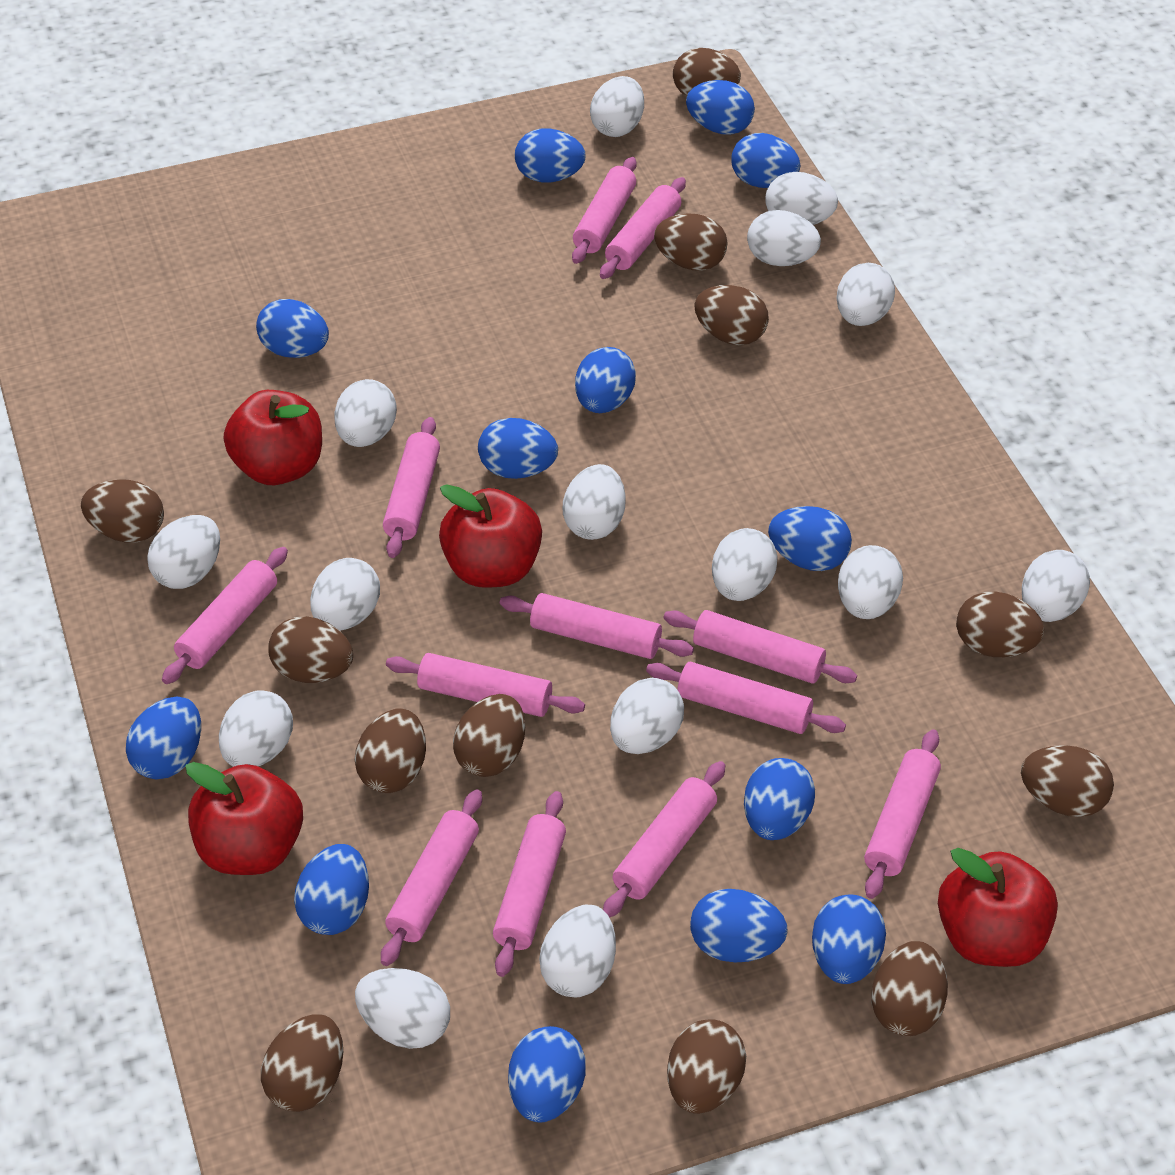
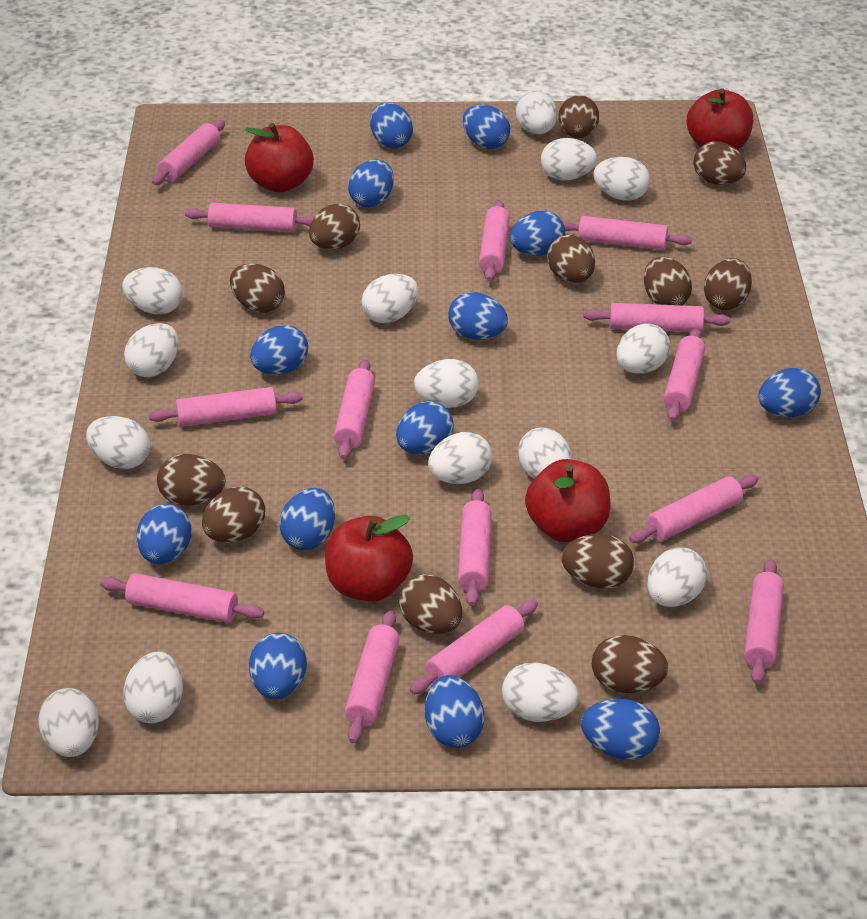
pink rolling pin: 12 -> 14

